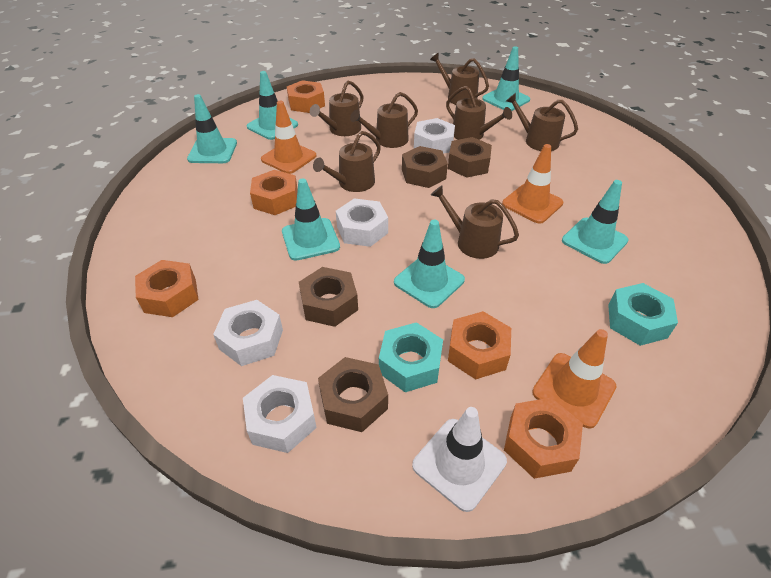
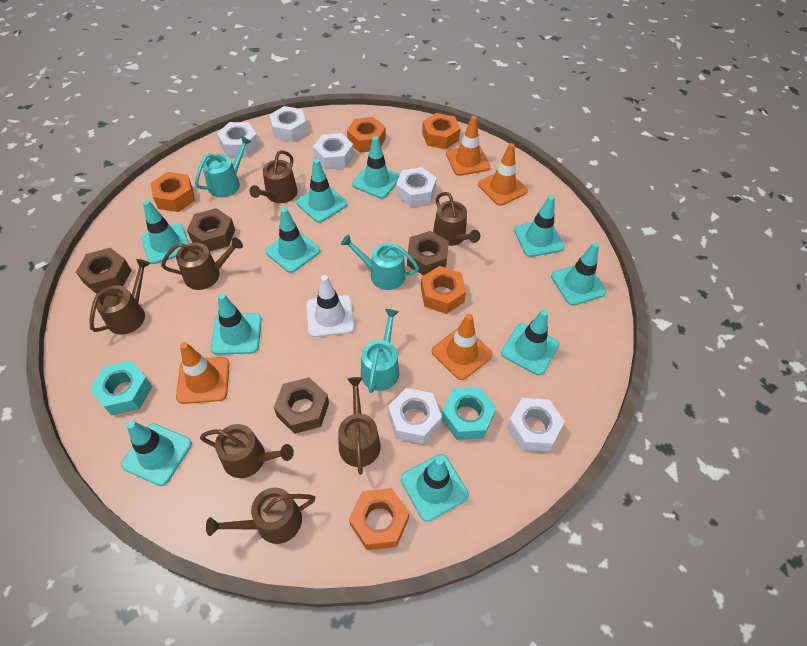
orange traffic cone: 3 -> 4
turquoise traffic cone: 6 -> 10
turquoise watering can: 0 -> 3
white nut: 4 -> 6

